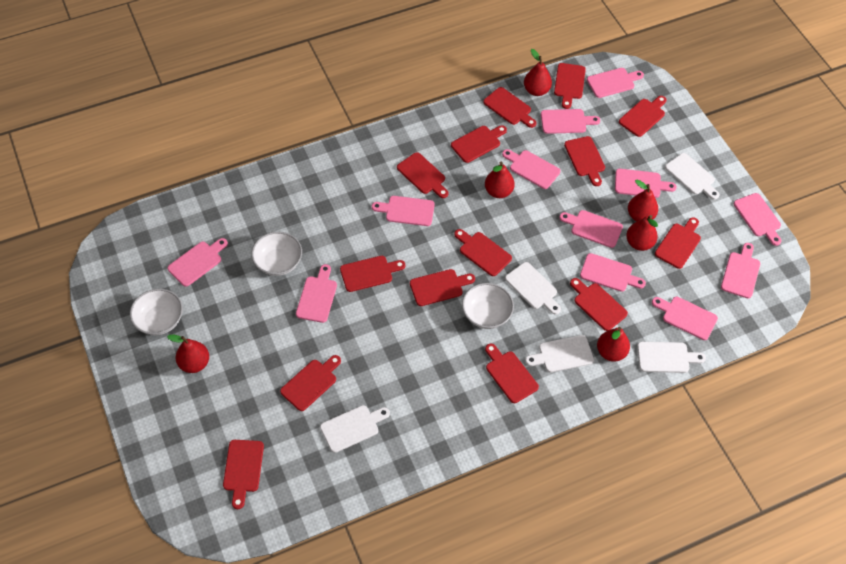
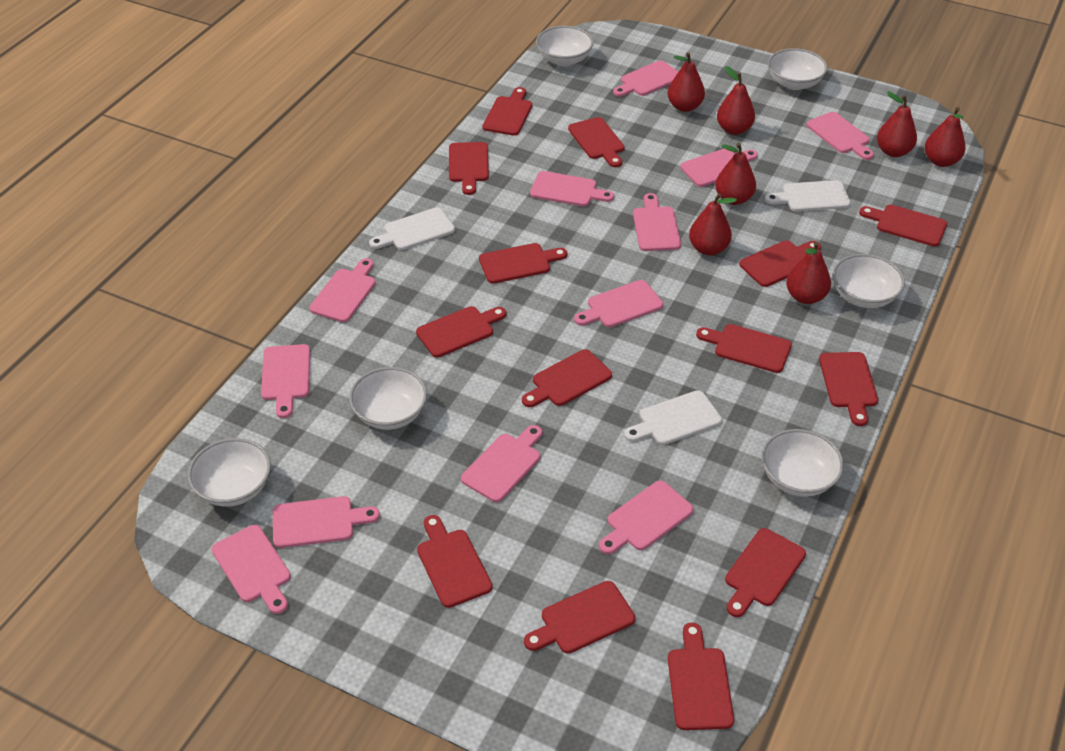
red pear: 6 -> 7
white bowl: 3 -> 6
white cutting board: 5 -> 3

